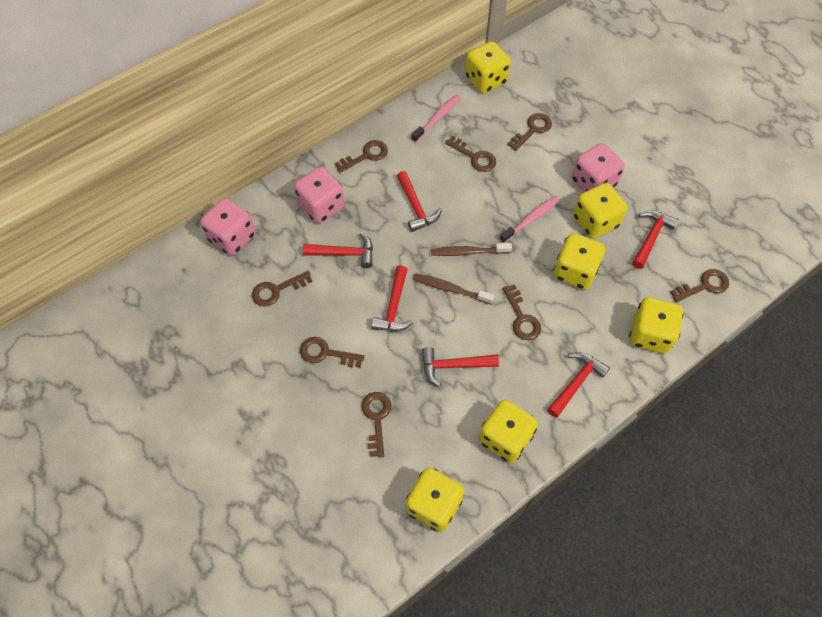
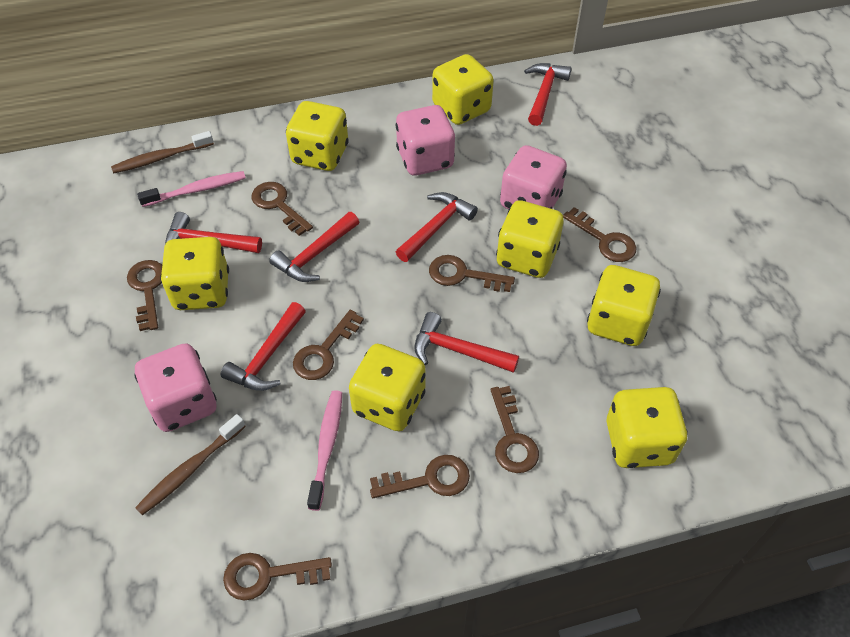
yellow dice: 6 -> 7

